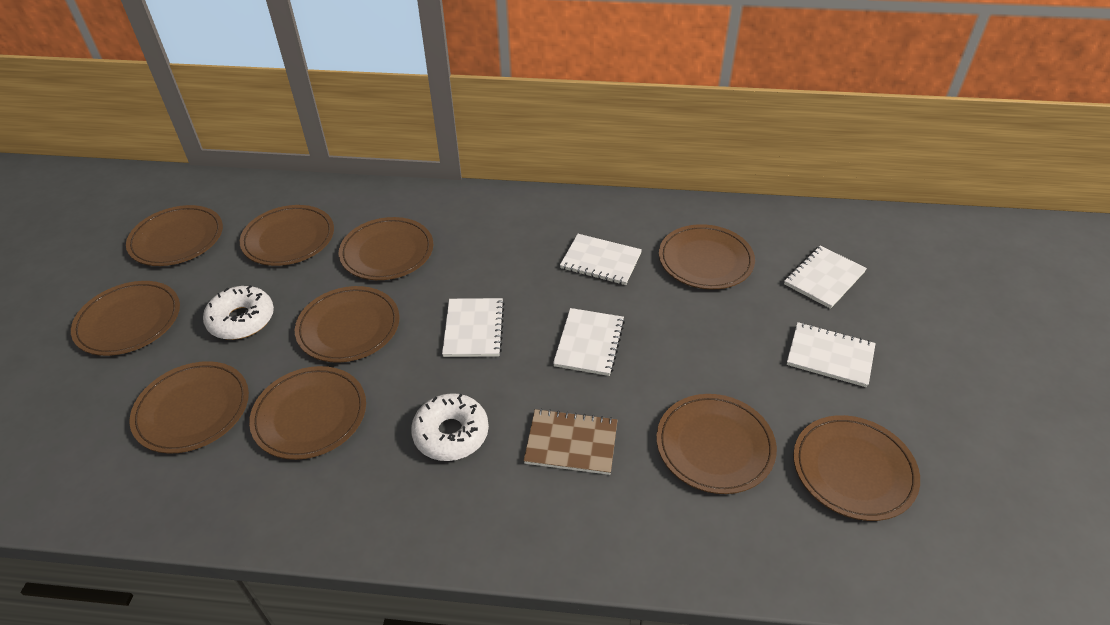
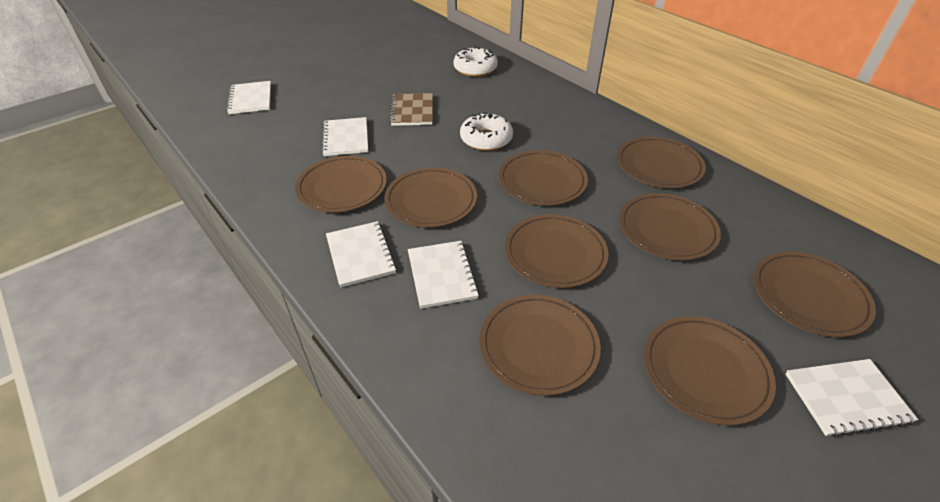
brown plate: 10 -> 9

